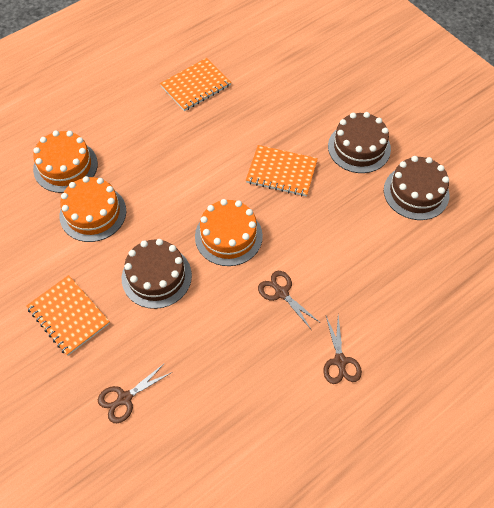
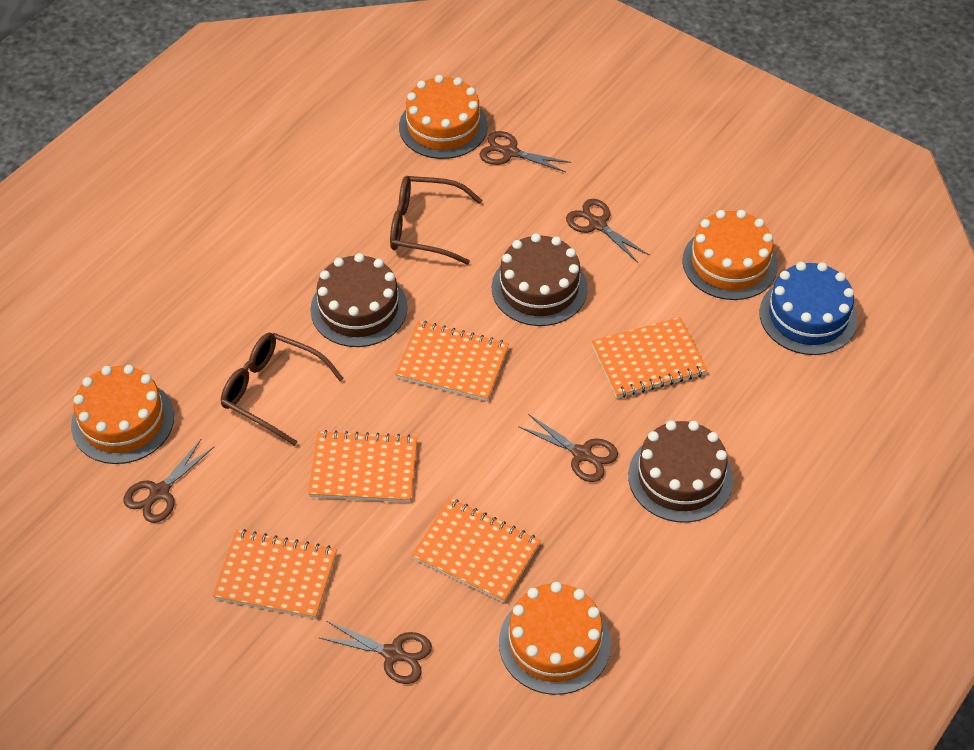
blue cake: 0 -> 1
brown glasses: 0 -> 2
brown scissors: 3 -> 5
orange cake: 3 -> 4
orange notebook: 3 -> 5

